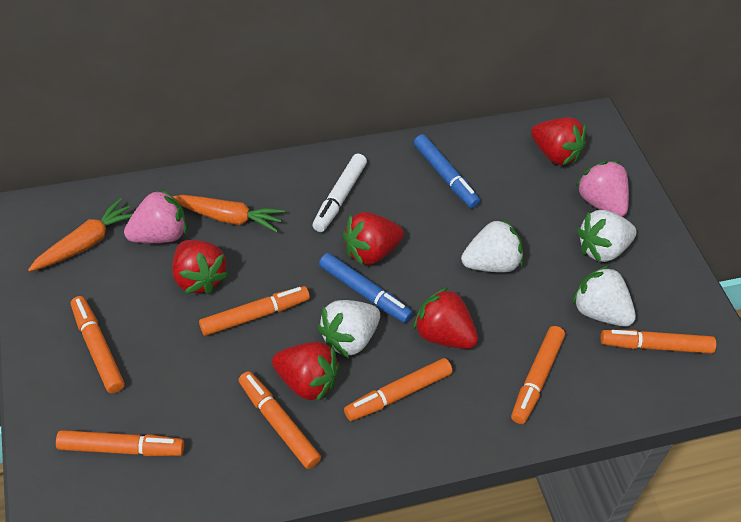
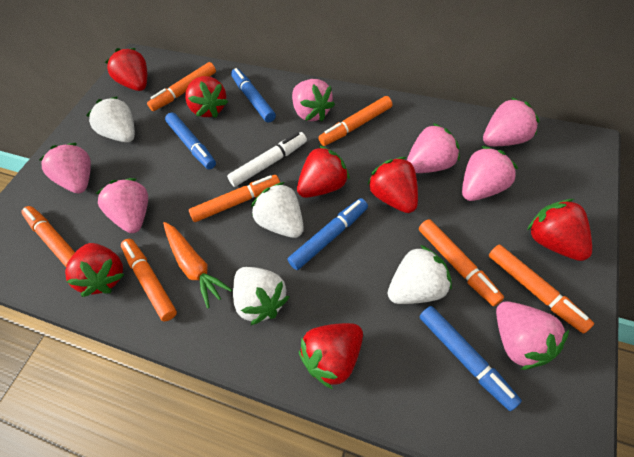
blue marker: 2 -> 4
orange carrot: 2 -> 1
pink strawberry: 2 -> 7
red strawberry: 5 -> 7

